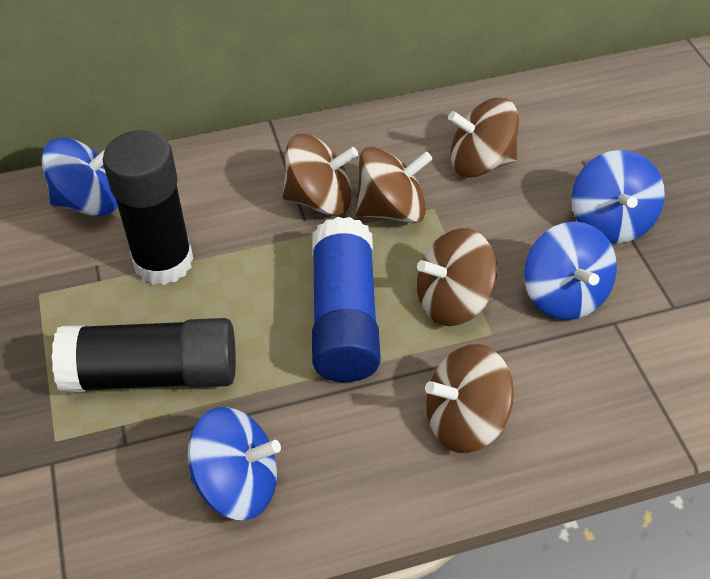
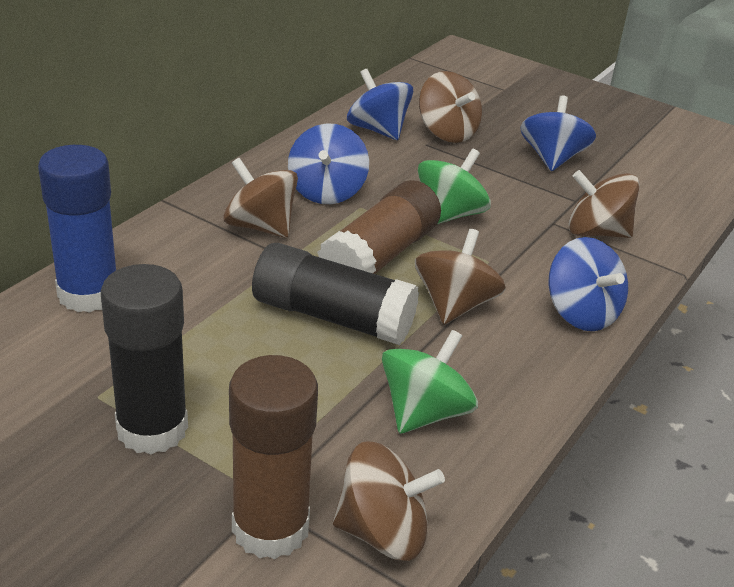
brown glue stick: 0 -> 2
green spinning top: 0 -> 2

